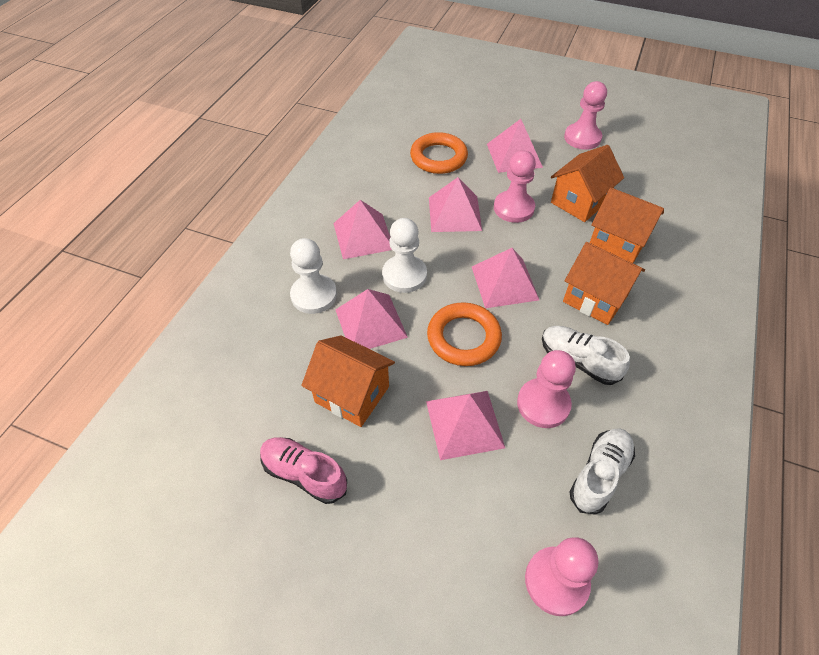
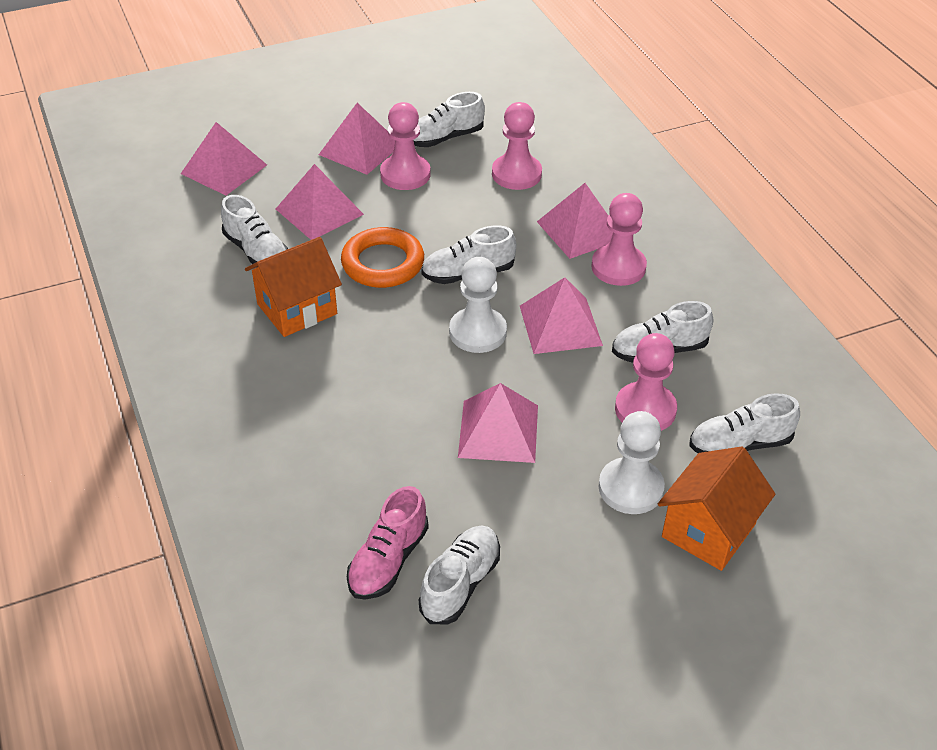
orange house: 4 -> 2
orange ring: 2 -> 1
white shoe: 2 -> 6

